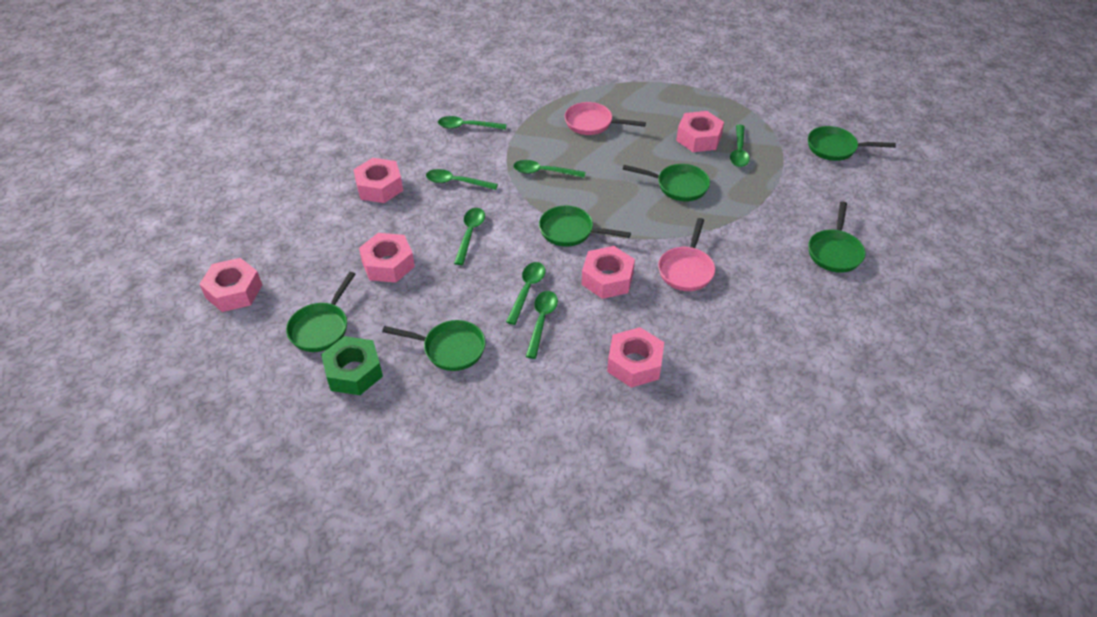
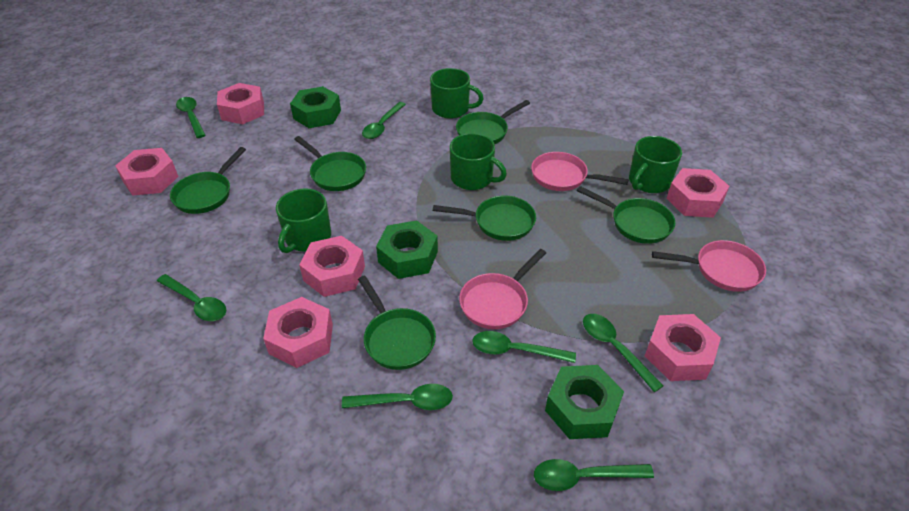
green mug: 0 -> 4
green nut: 1 -> 3
pink pan: 2 -> 3

